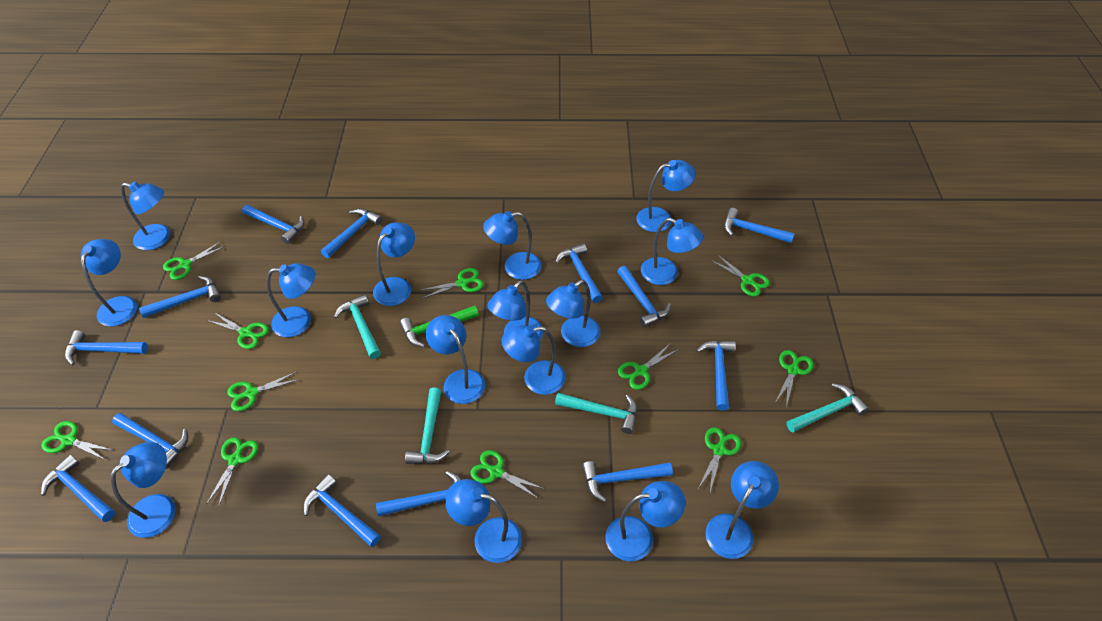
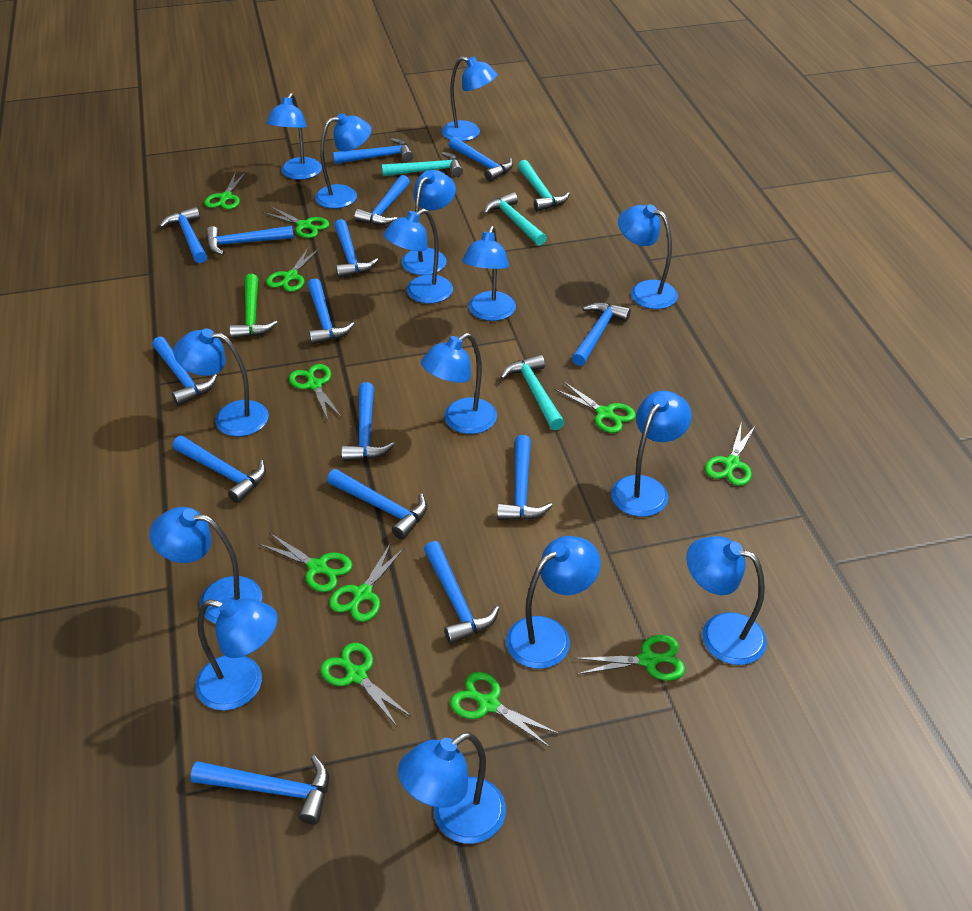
blue hammer: 13 -> 15

